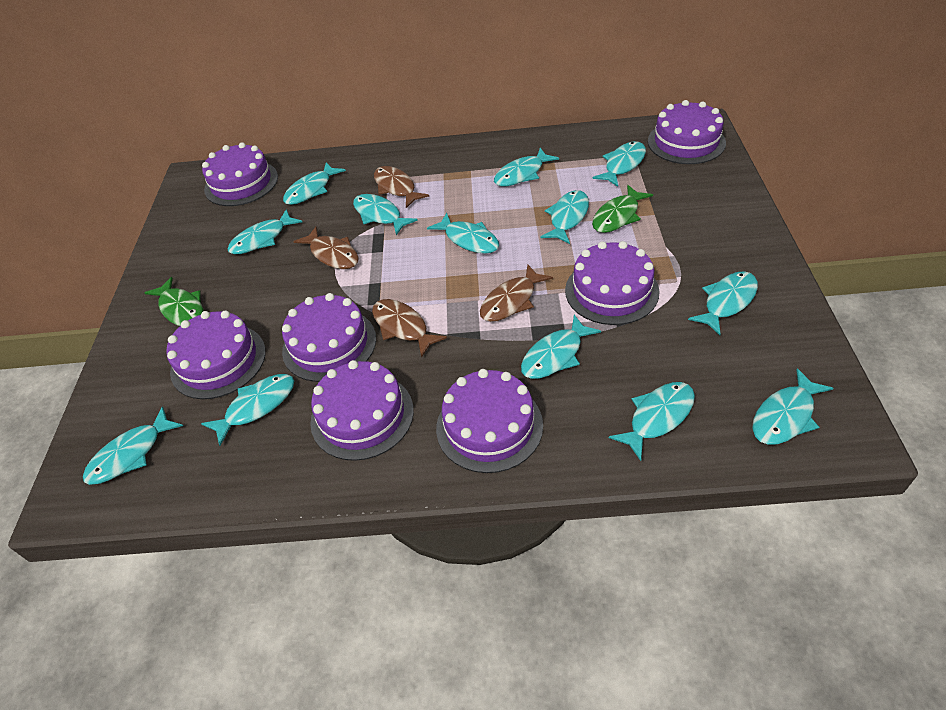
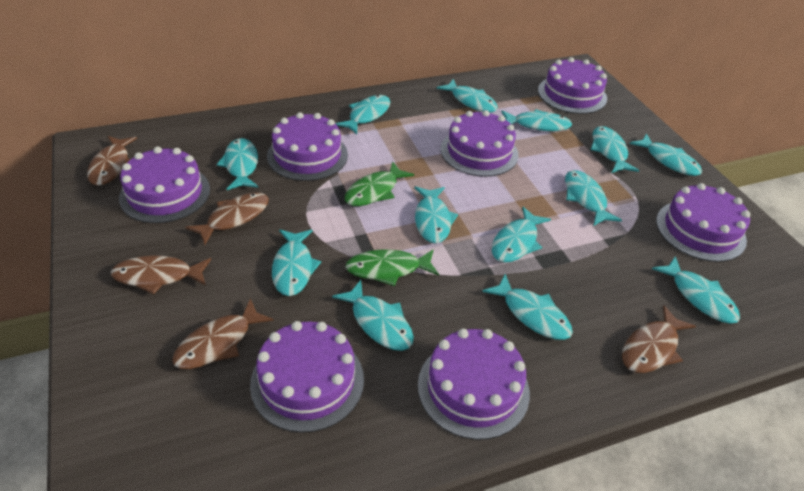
brown fish: 4 -> 5

